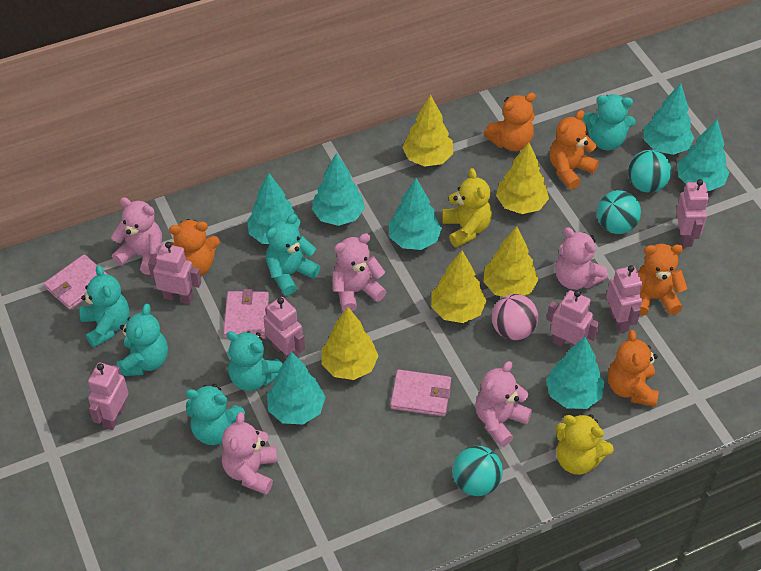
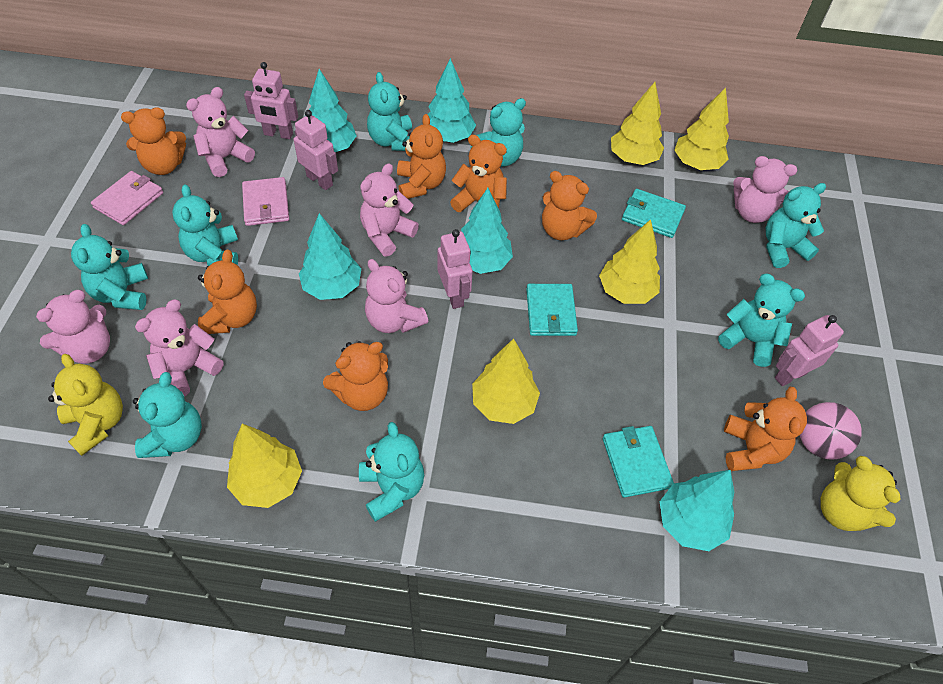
orange teddy bear: 5 -> 7
pink robot: 6 -> 4
pink teddy bear: 5 -> 6
pink wallet: 3 -> 2
turquoise ball: 3 -> 0
turquoise teddy bear: 6 -> 8
turquoise tree: 7 -> 5
turquoise wallet: 0 -> 3

